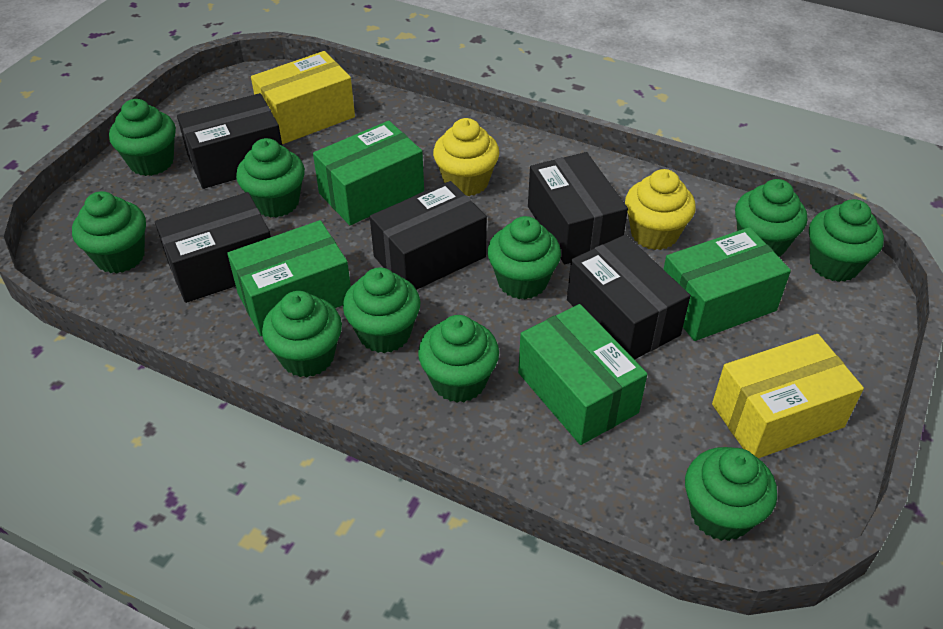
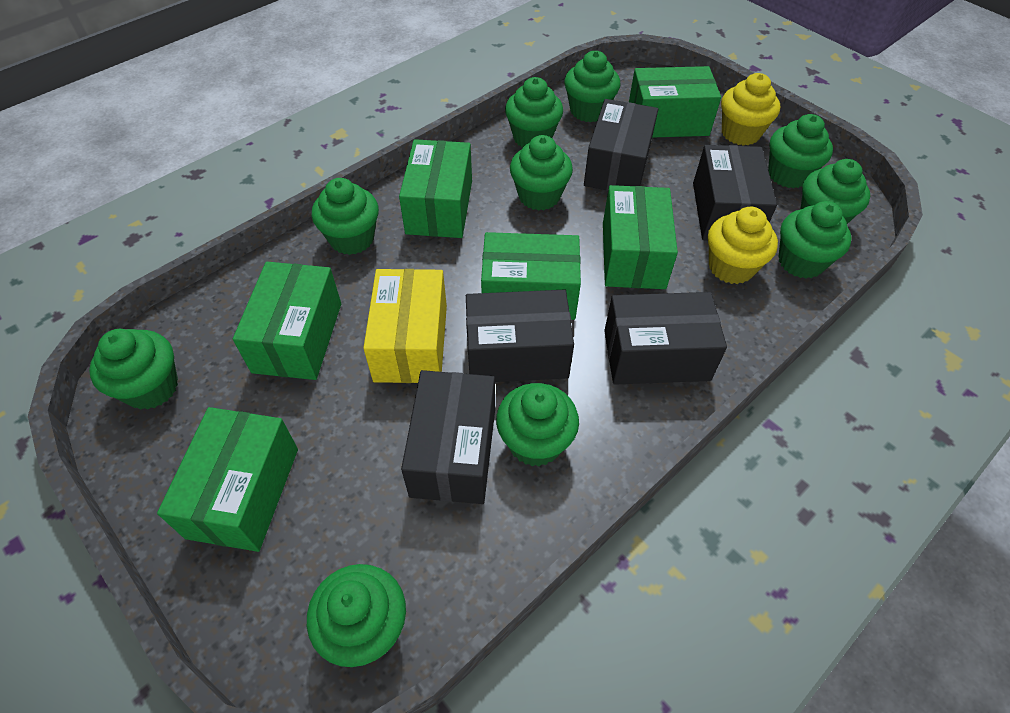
green box: 4 -> 6
yellow box: 2 -> 1

